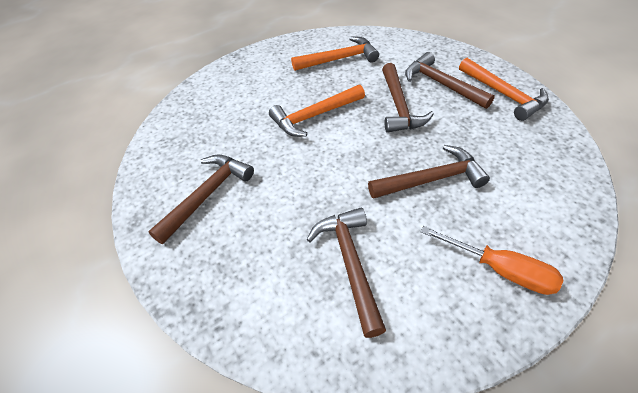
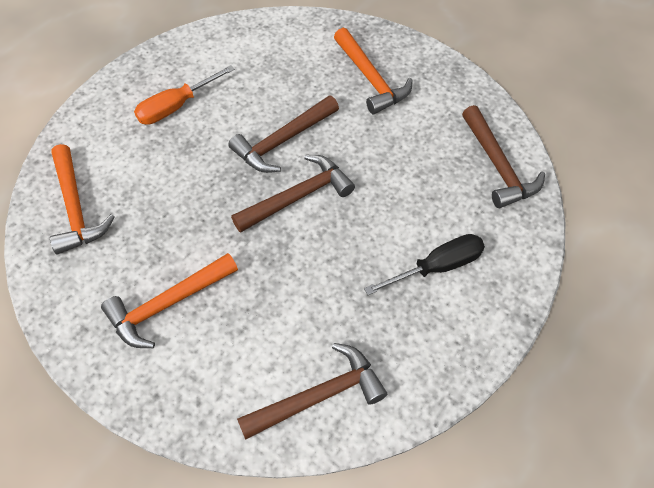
black screwdriver: 0 -> 1
brown hammer: 5 -> 4

